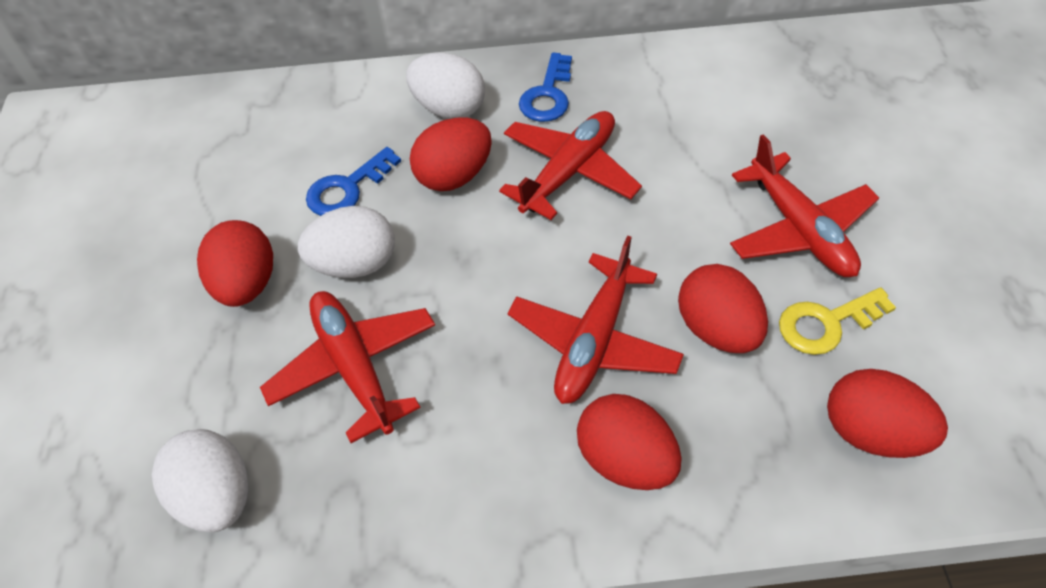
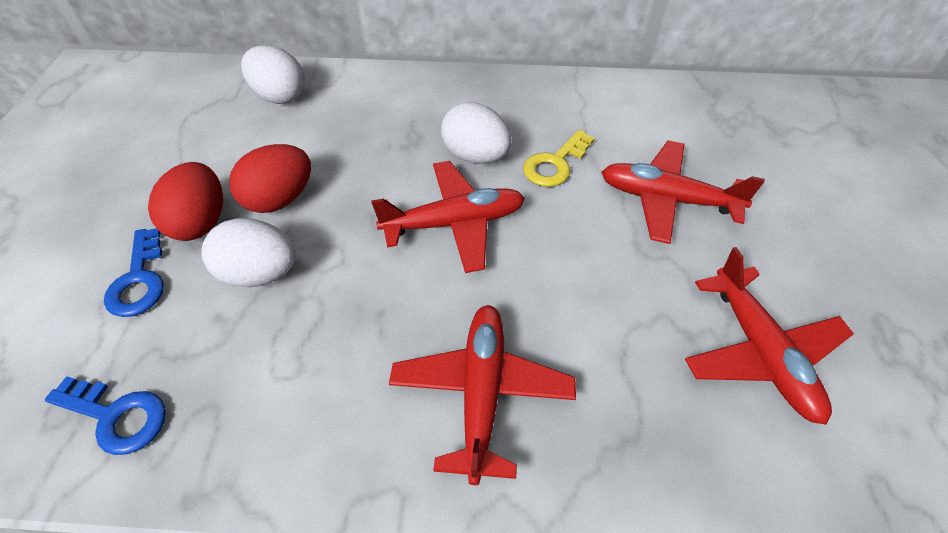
red egg: 5 -> 2

